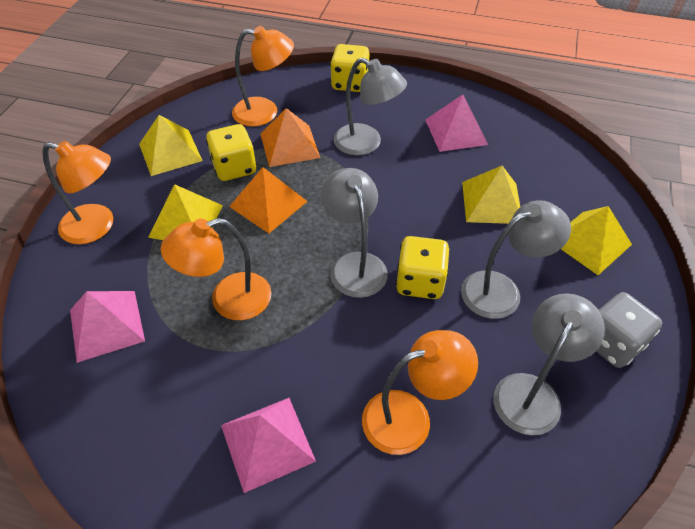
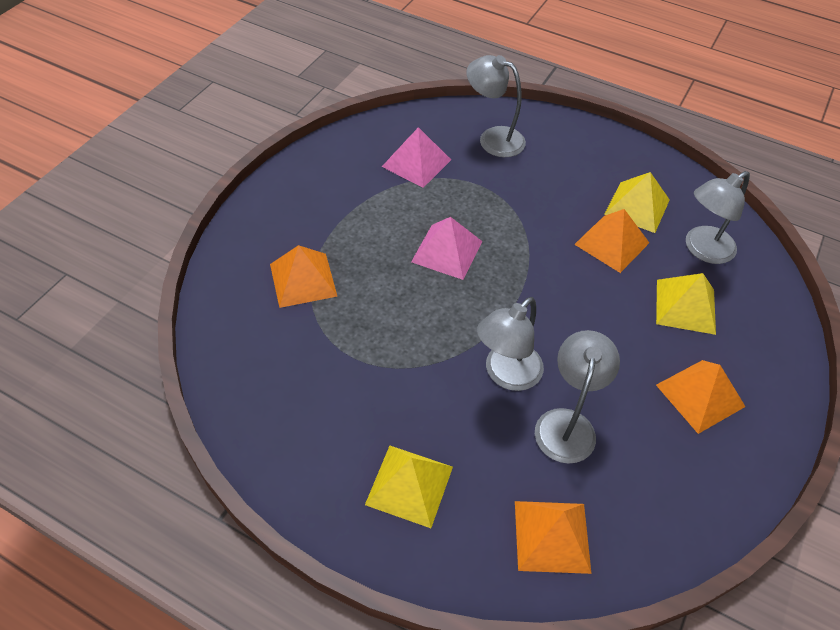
grey dice: 1 -> 0
orange lamp: 4 -> 0
orange pyramid: 2 -> 4
pink pyramid: 3 -> 2
yellow dice: 3 -> 0
yellow pyramid: 4 -> 3

